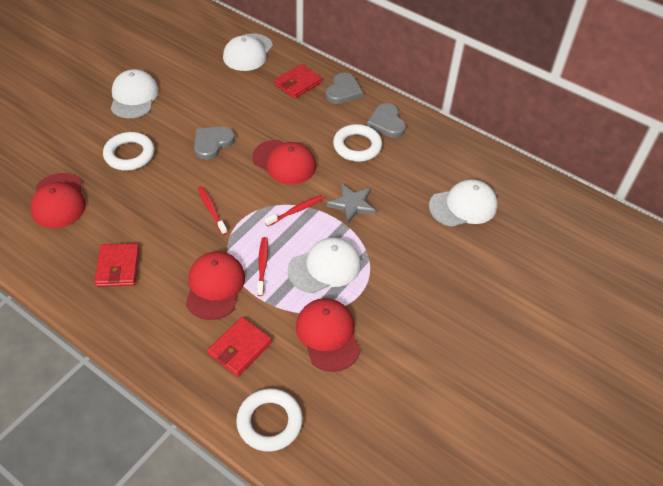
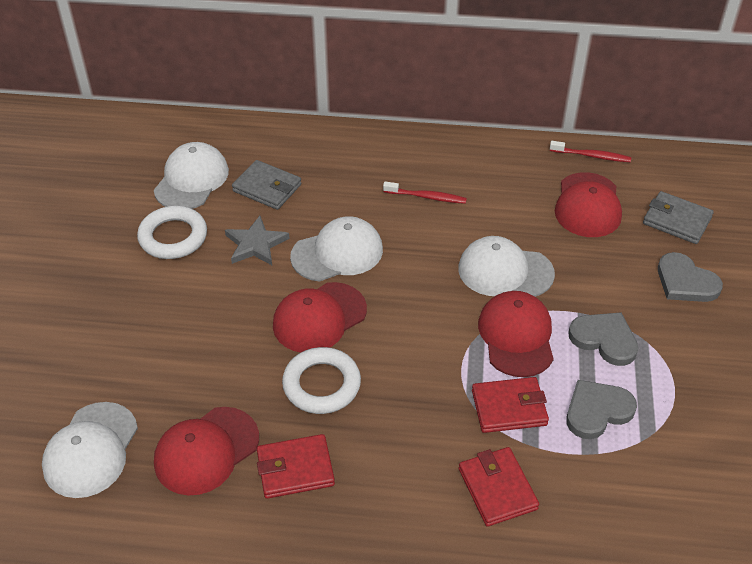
grey wallet: 0 -> 2
red toothbrush: 3 -> 2
white ring: 3 -> 2

